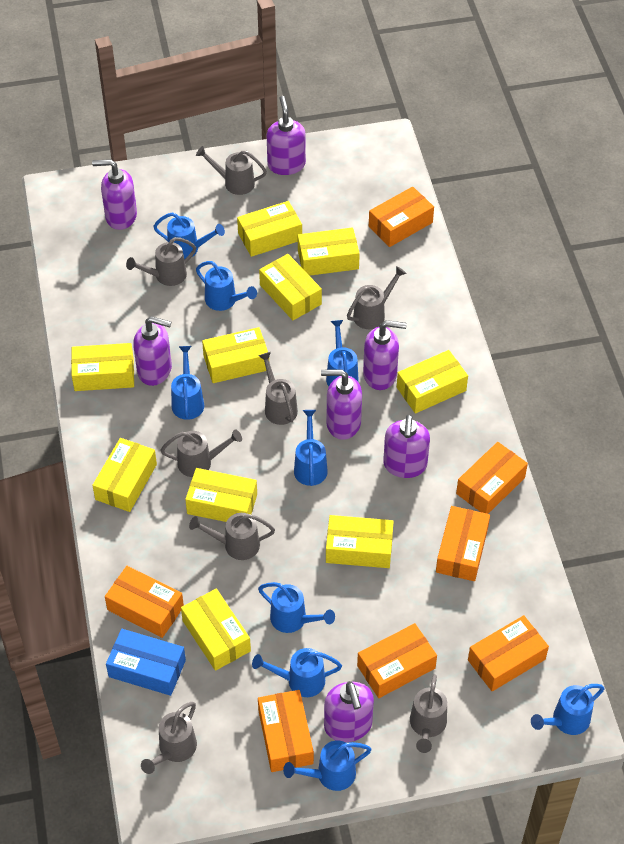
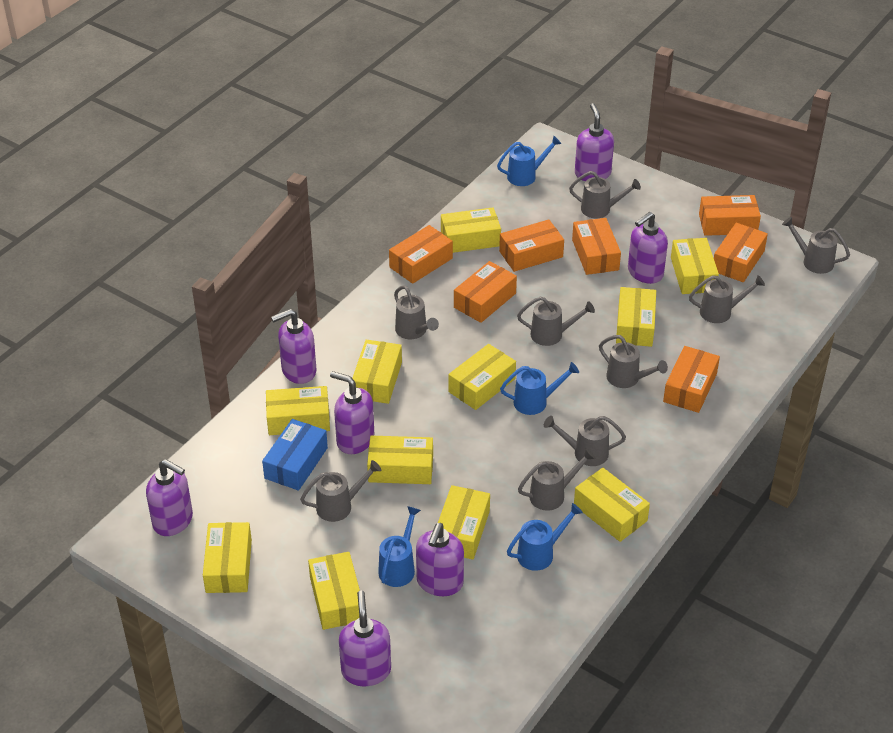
blue watering can: 9 -> 4
grey watering can: 8 -> 9
yellow box: 10 -> 11

